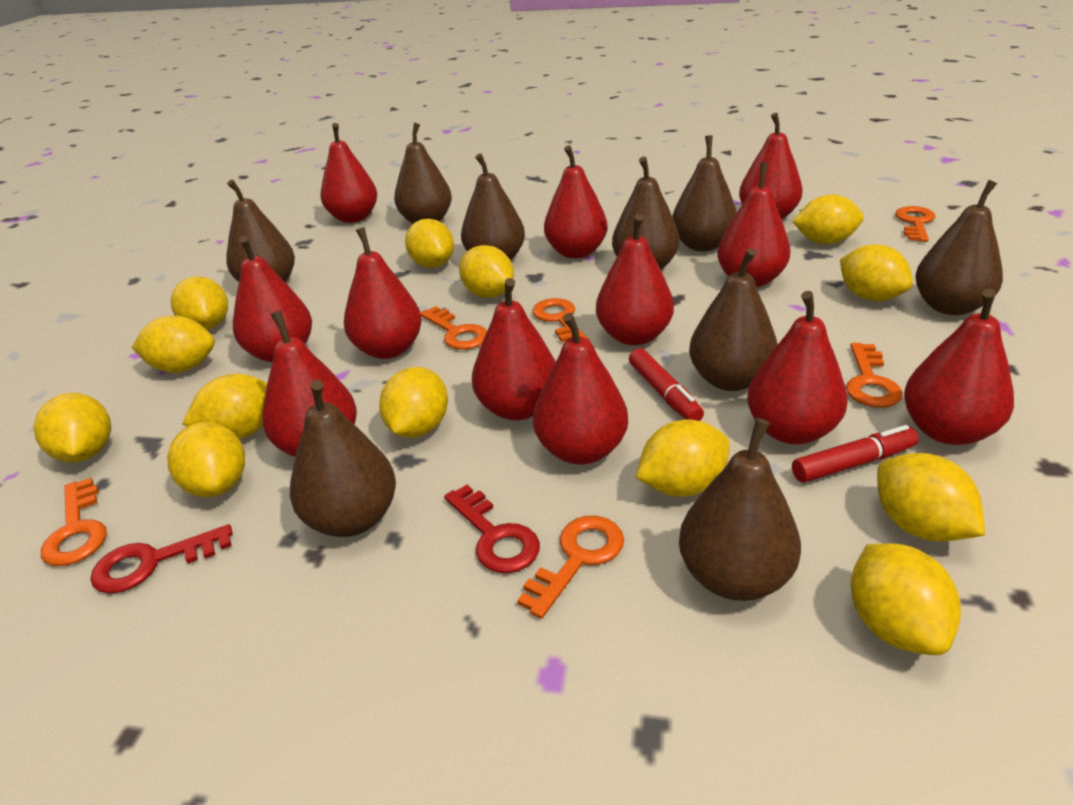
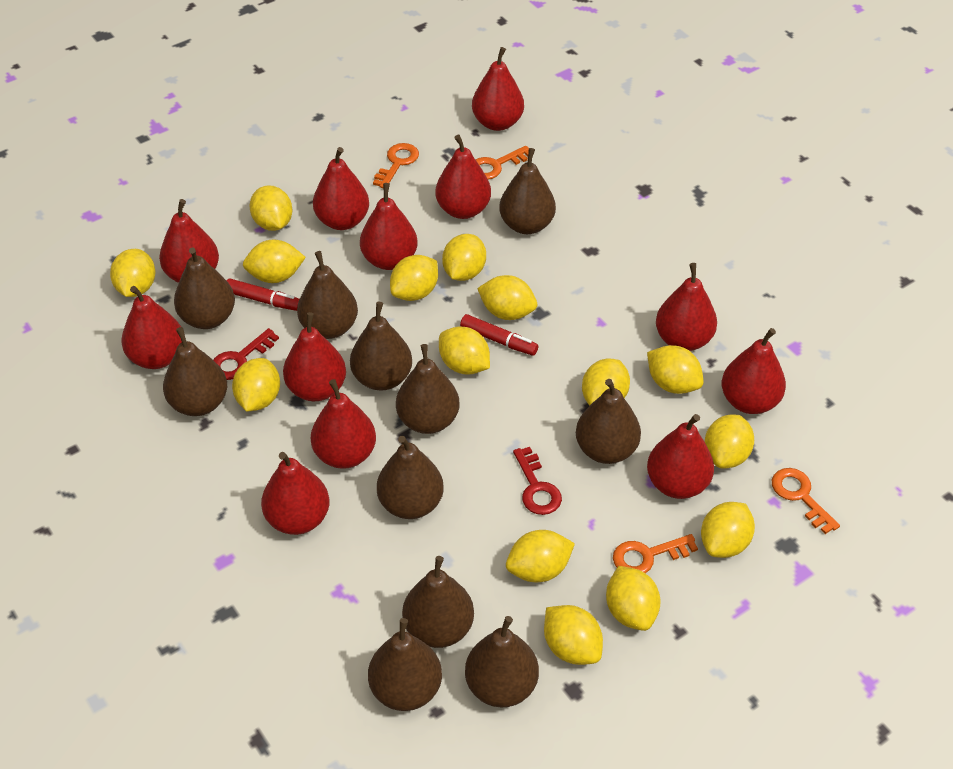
brown pear: 9 -> 11
orange key: 6 -> 4
yellow lemon: 13 -> 15

